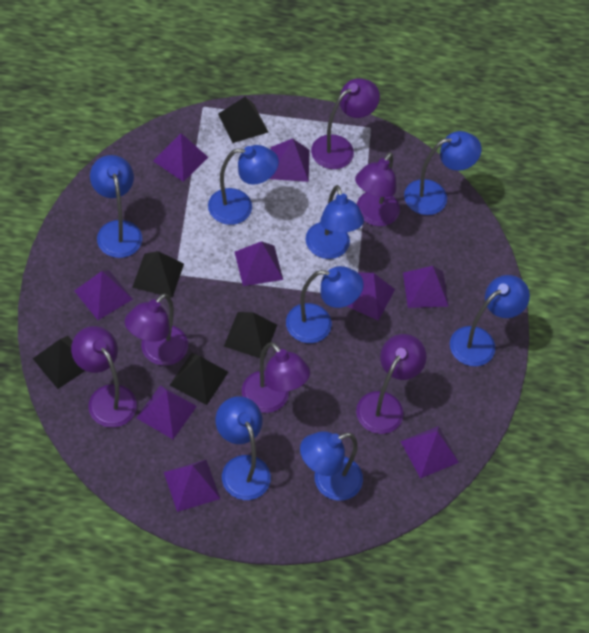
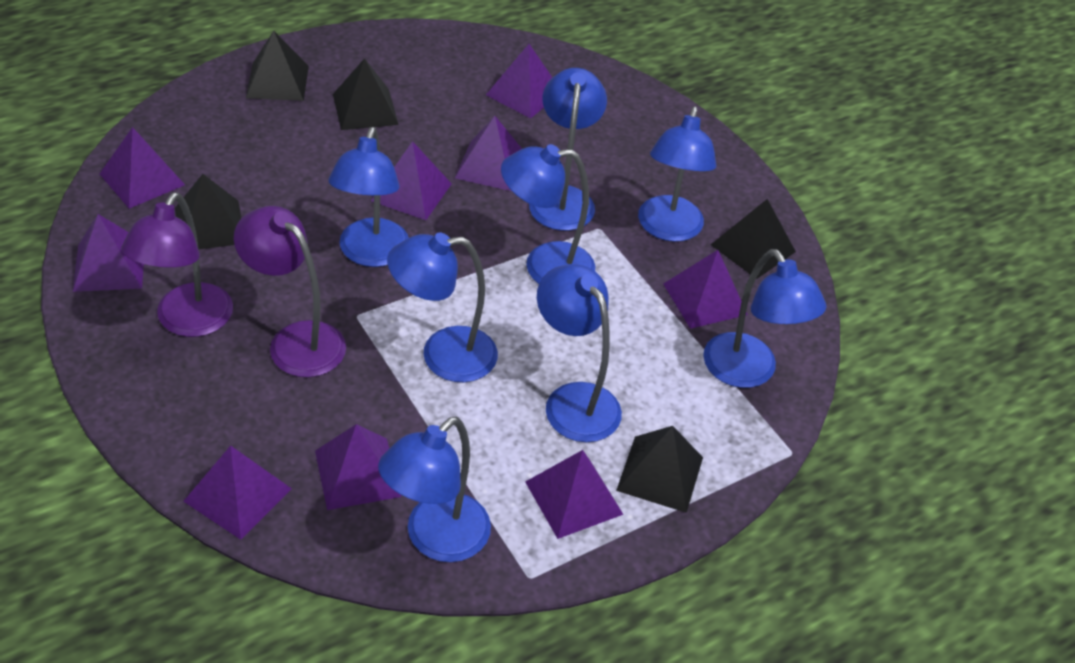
purple lamp: 6 -> 2

